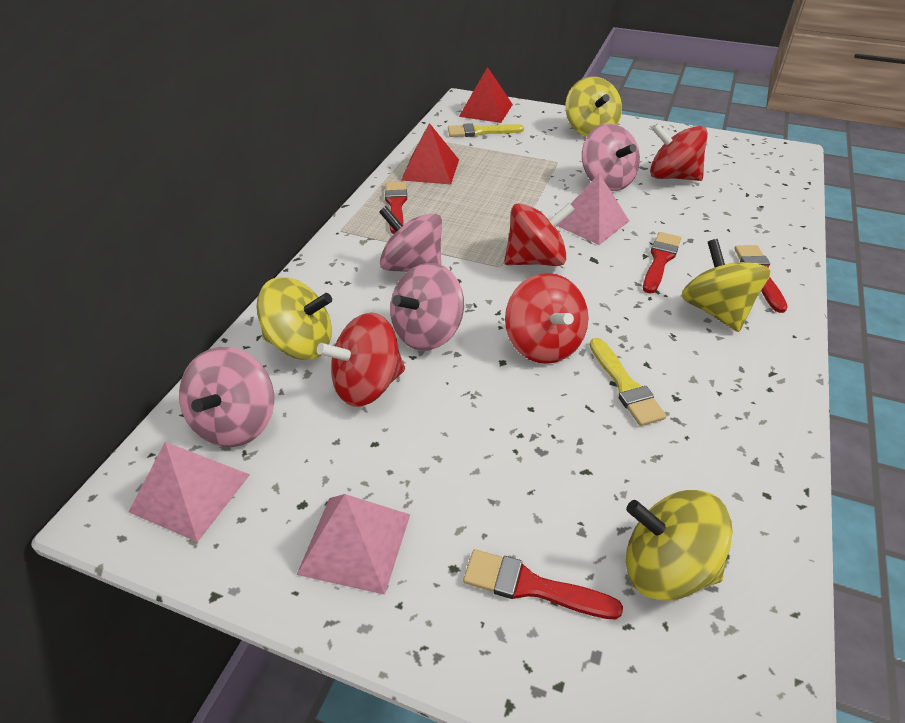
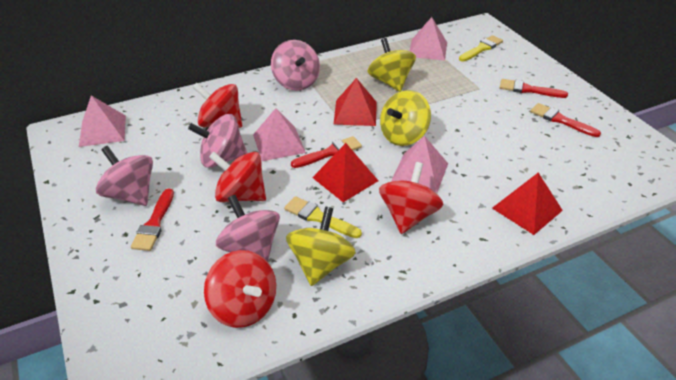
pink pyramid: 3 -> 4
red pyramid: 2 -> 3
yellow spinning top: 4 -> 3

